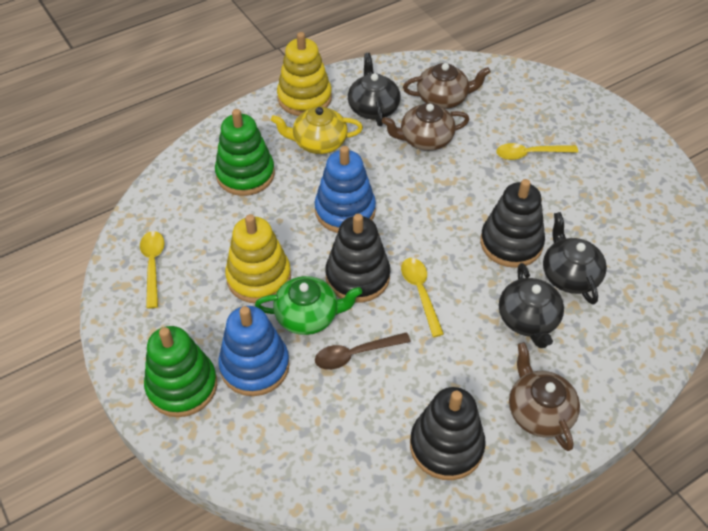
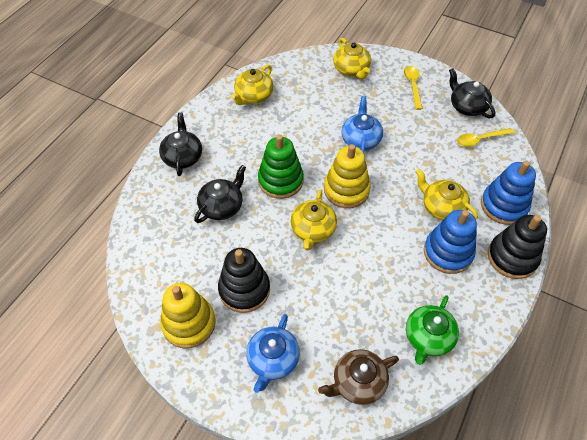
black stacking toy: 3 -> 2
blue teapot: 0 -> 2
brown spoon: 1 -> 0
brown teapot: 3 -> 1
green stacking toy: 2 -> 1
yellow spoon: 3 -> 2
yellow teapot: 1 -> 4

